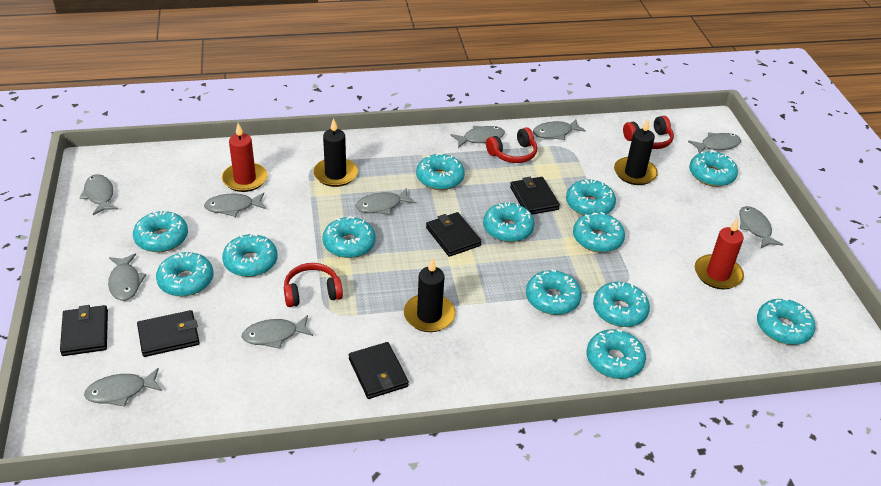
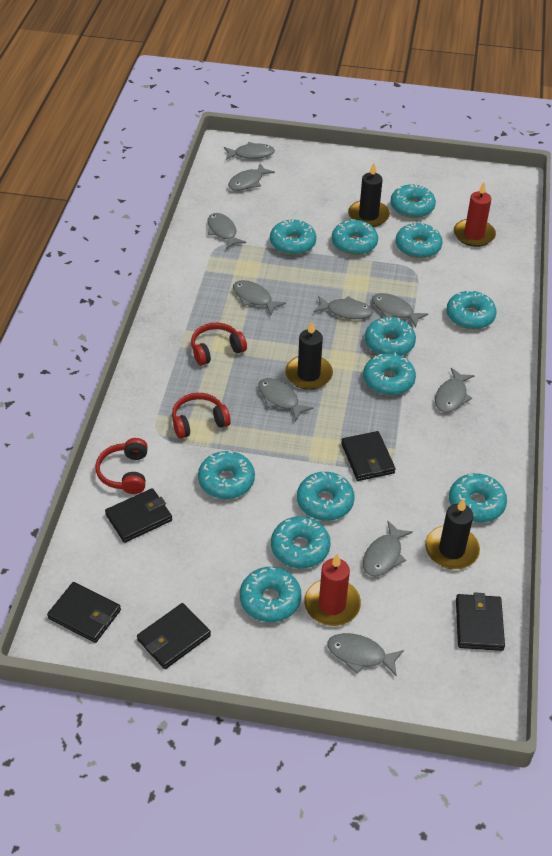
turquoise donut: 13 -> 12

